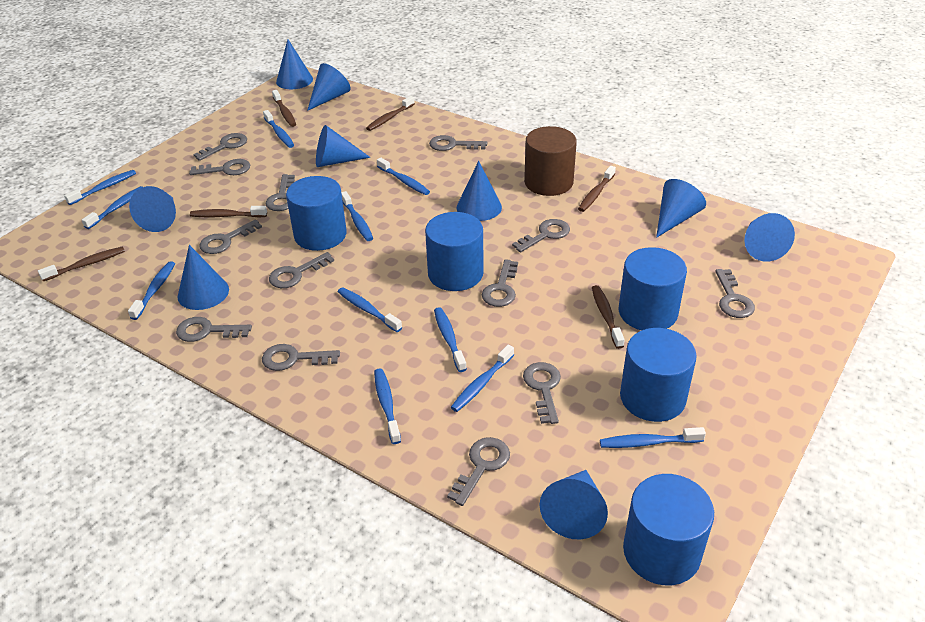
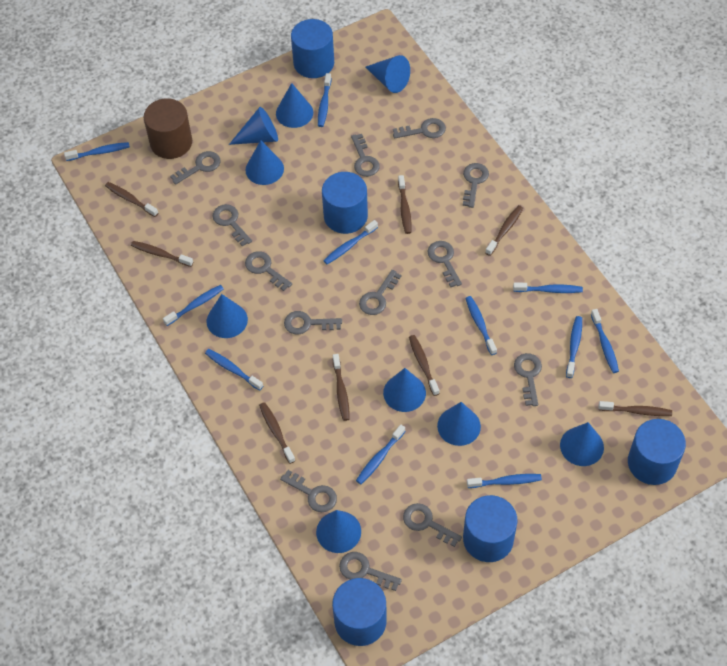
brown toothbrush: 6 -> 8

